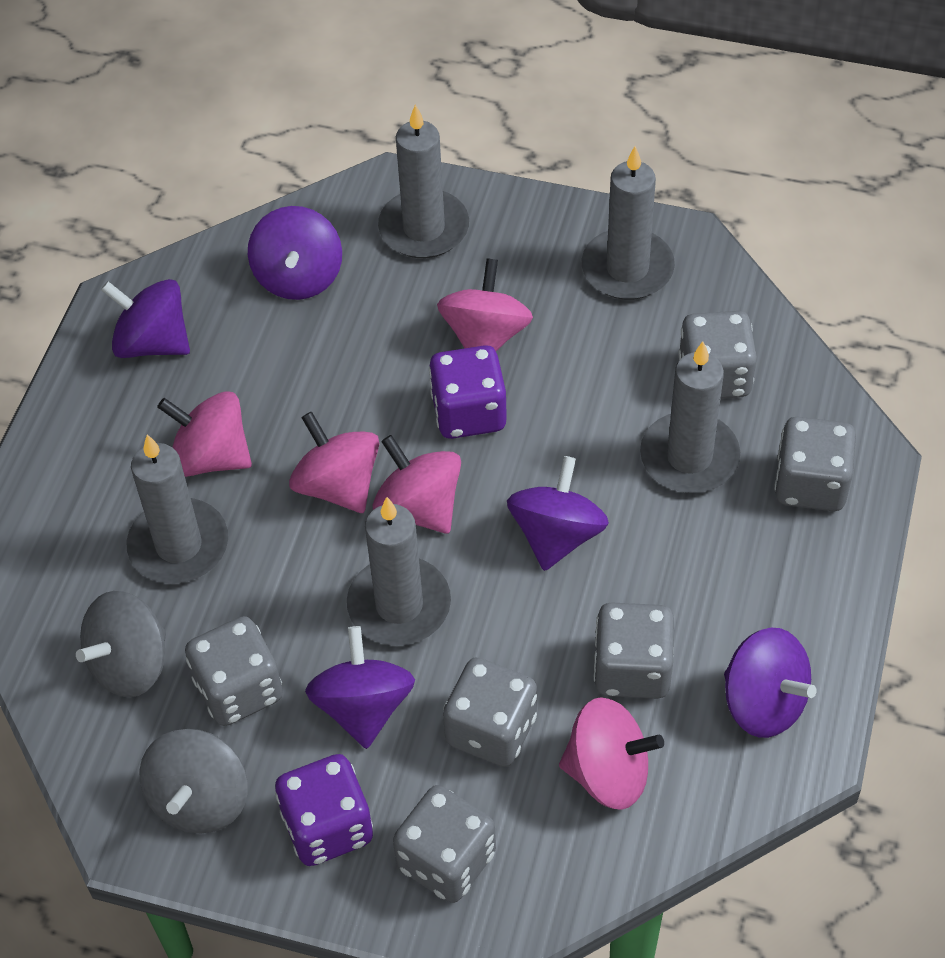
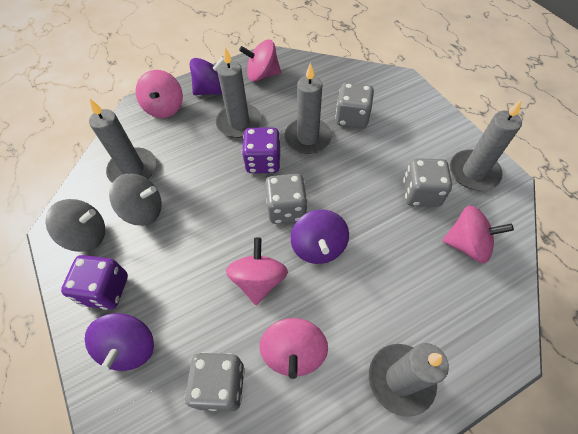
grey dice: 6 -> 4
purple spinning top: 5 -> 3

